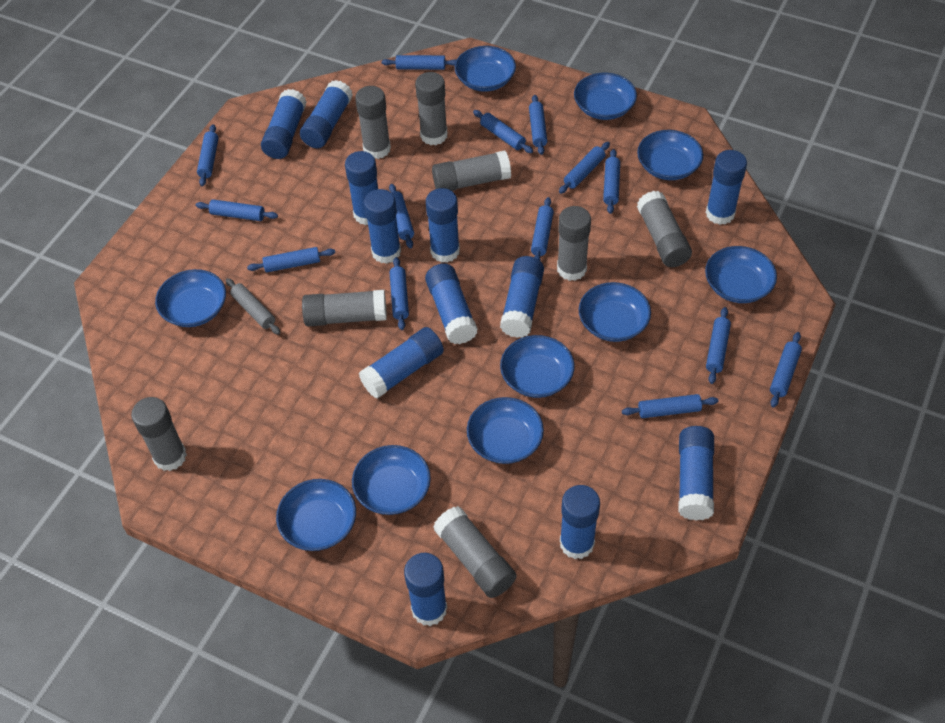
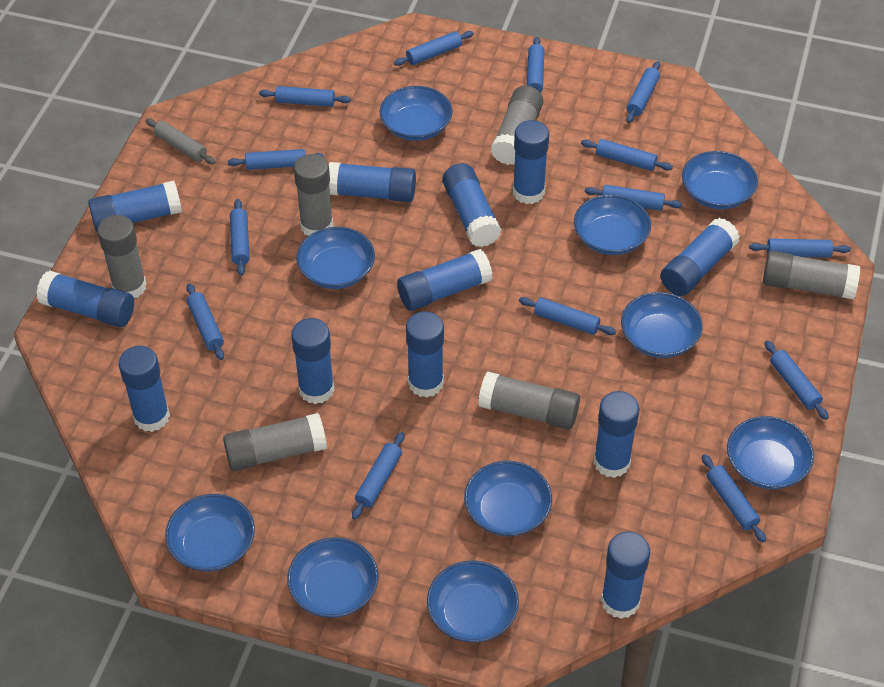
grey glue stick: 8 -> 6

